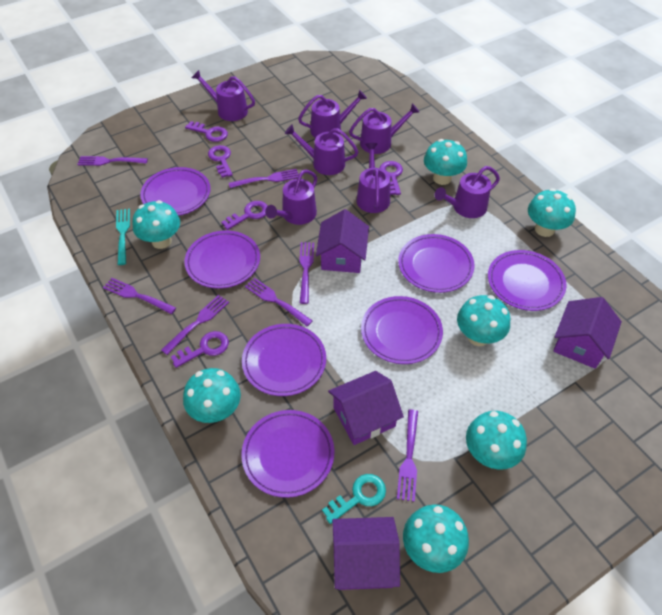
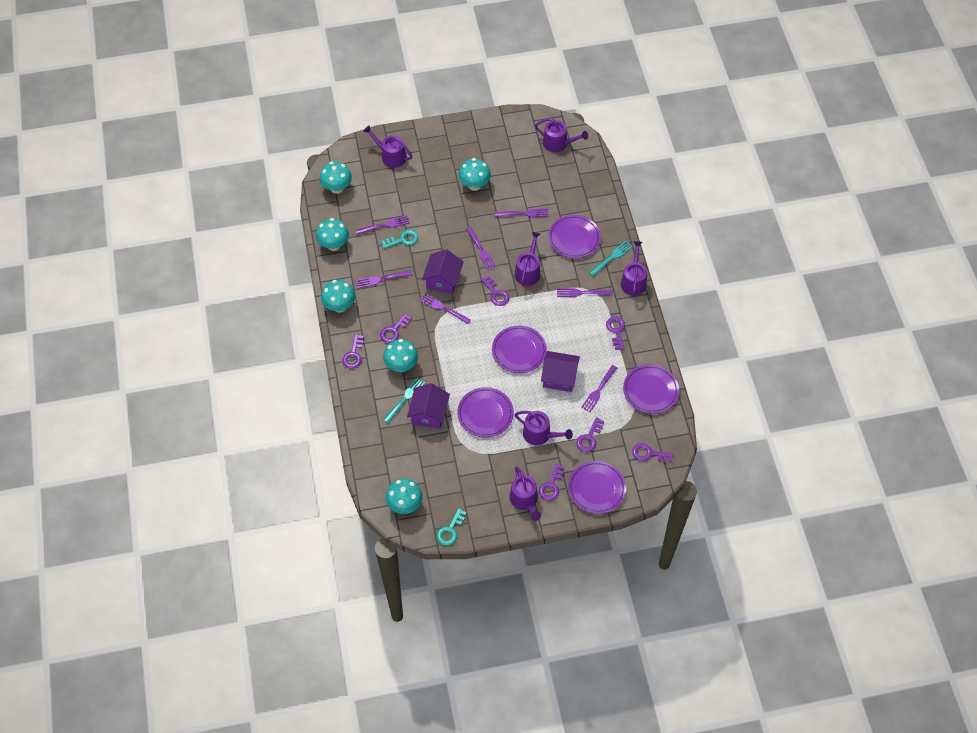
purple house: 4 -> 3
purple key: 5 -> 7
purple plate: 7 -> 5
purple watering can: 7 -> 6
turquoise fork: 1 -> 2
turquoise key: 1 -> 2
turquoise mushroom: 7 -> 6

